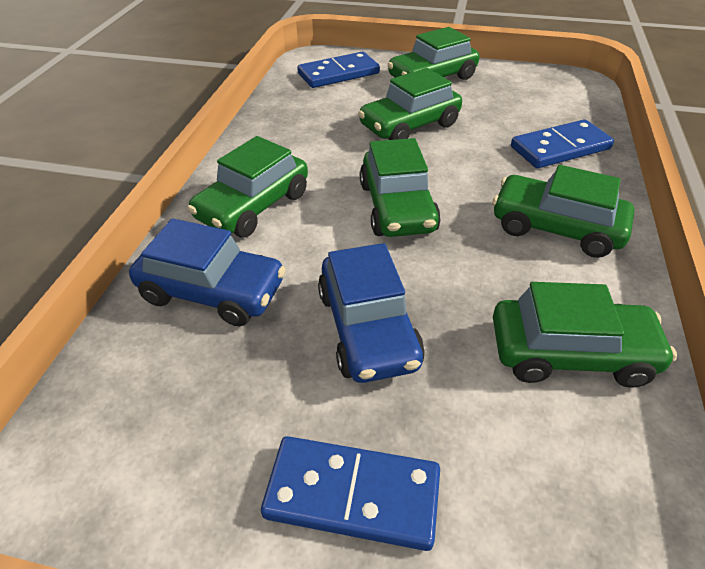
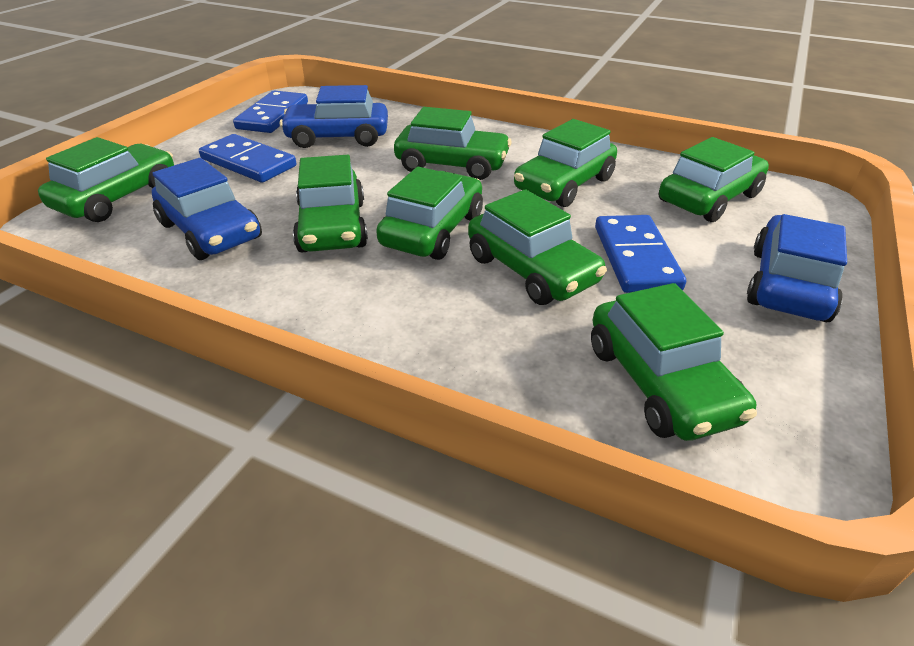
blue car: 2 -> 3
green car: 6 -> 8

